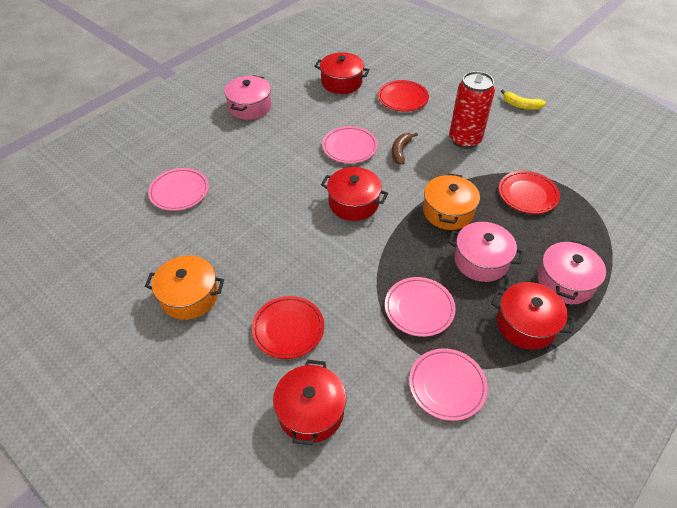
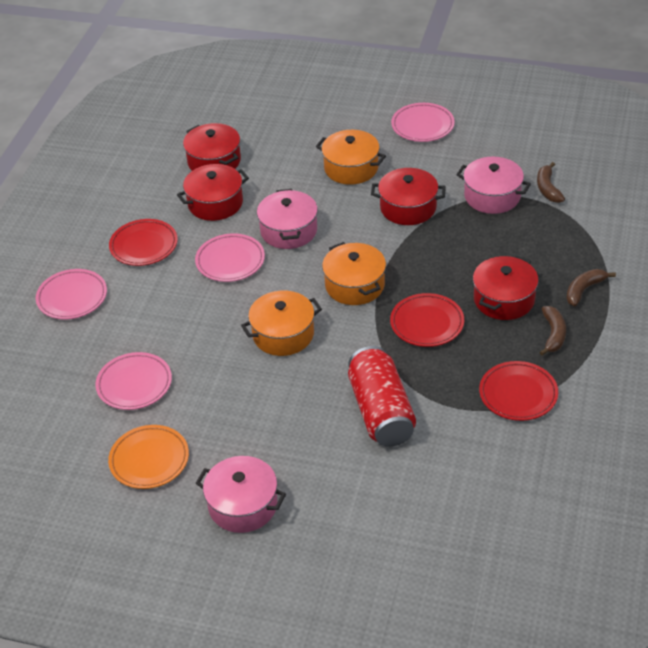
brown banana: 1 -> 3
orange plate: 0 -> 1
orange pot: 2 -> 3
yellow banana: 1 -> 0

